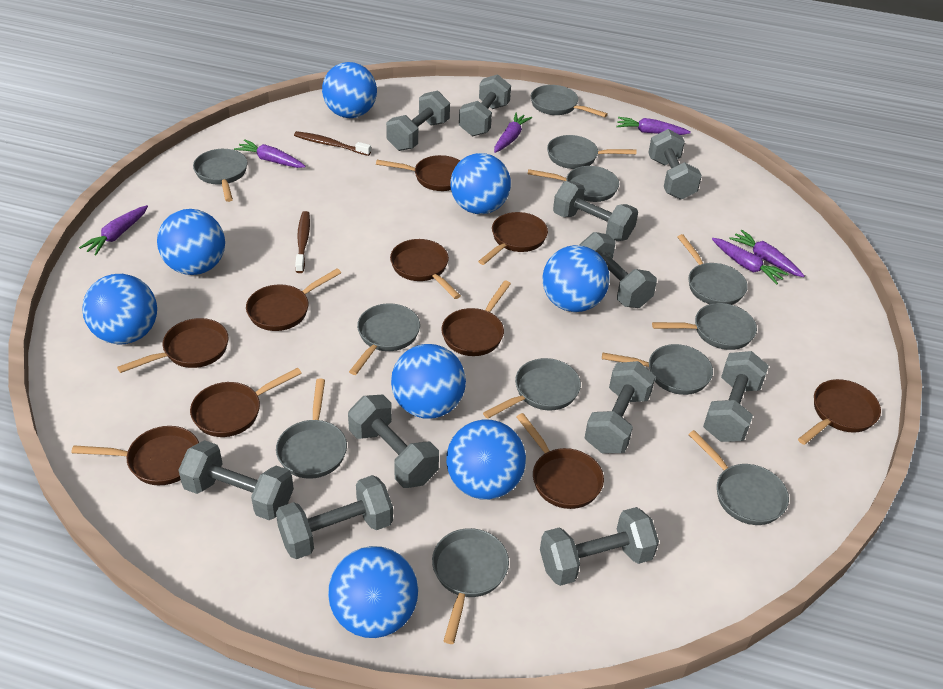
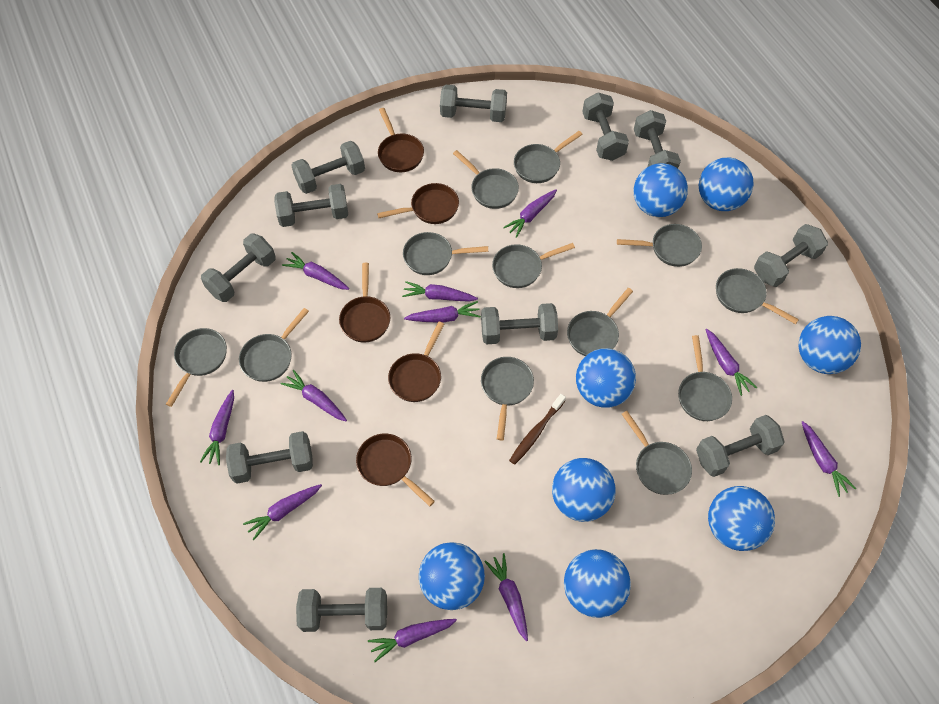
brown pan: 10 -> 5
brown toothbrush: 2 -> 1
purple carrot: 6 -> 11

